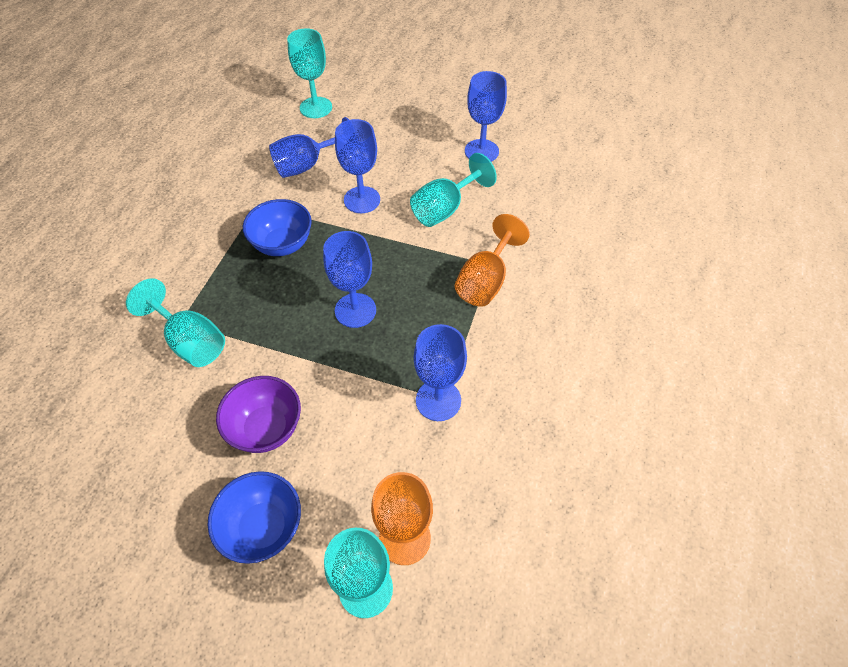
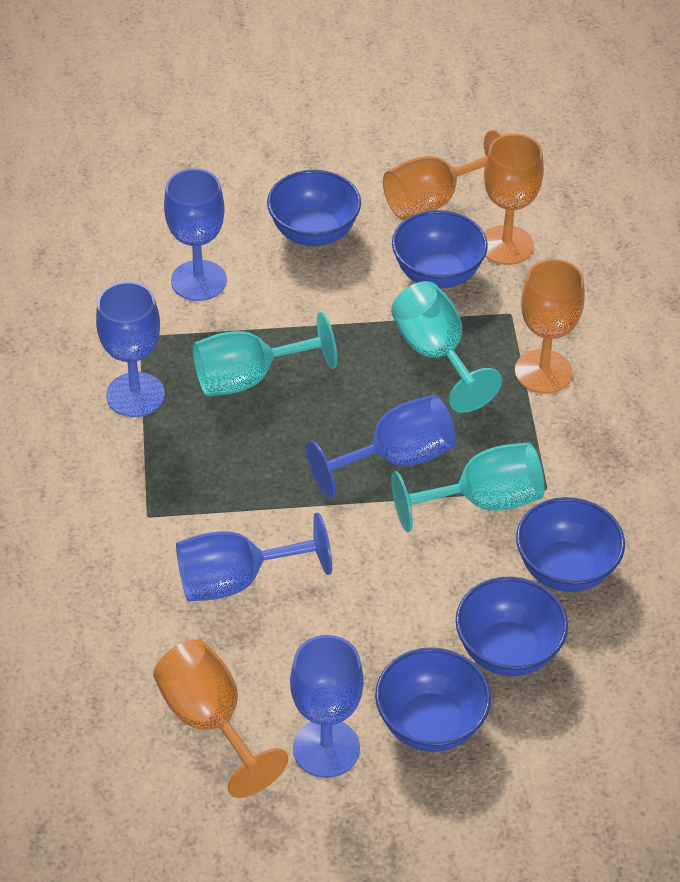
blue bowl: 2 -> 5
orange goblet: 2 -> 4
purple bowl: 1 -> 0
turquoise goblet: 4 -> 3

